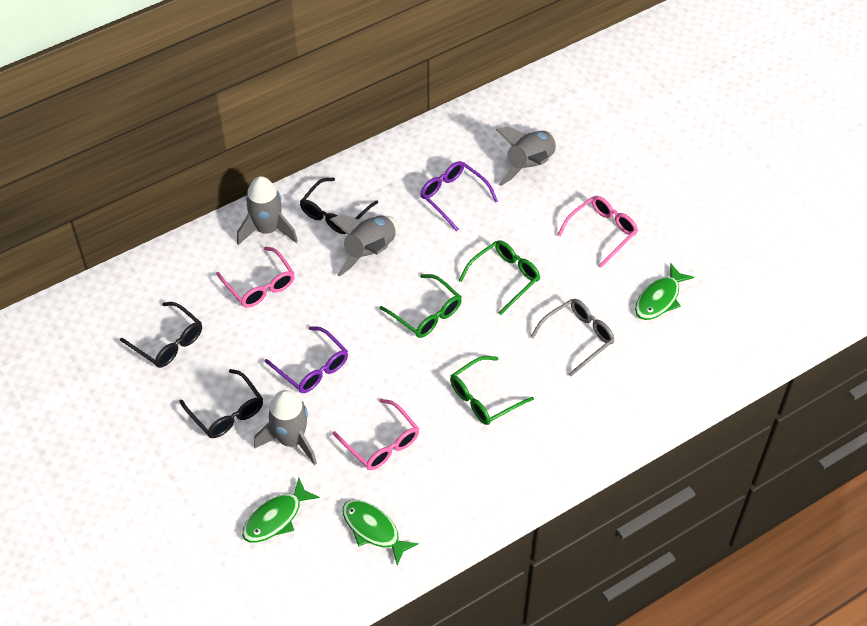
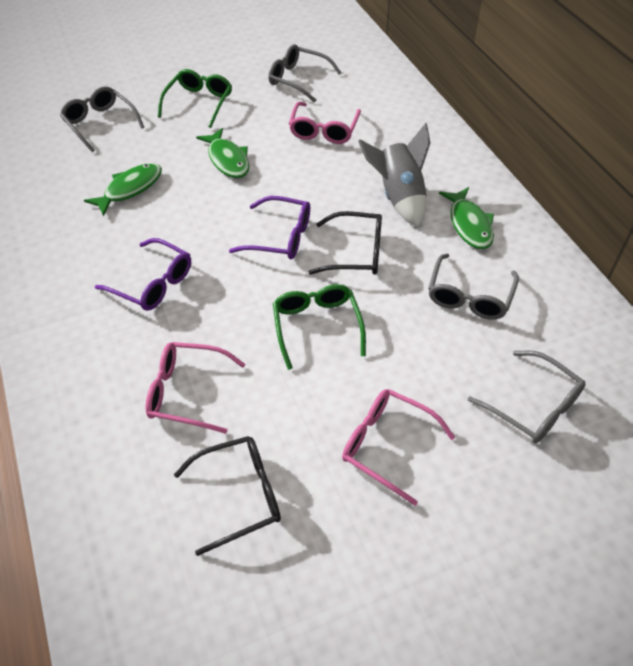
black glasses: 3 -> 2
green glasses: 3 -> 2
grey glasses: 1 -> 4
grey rocket: 4 -> 1

